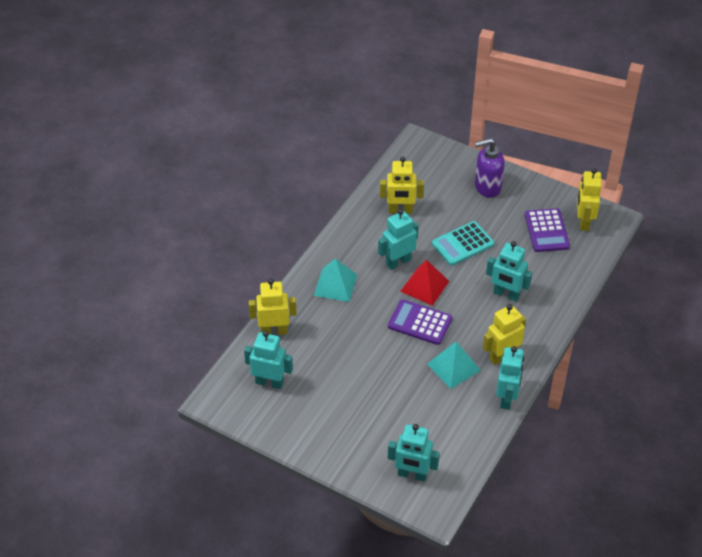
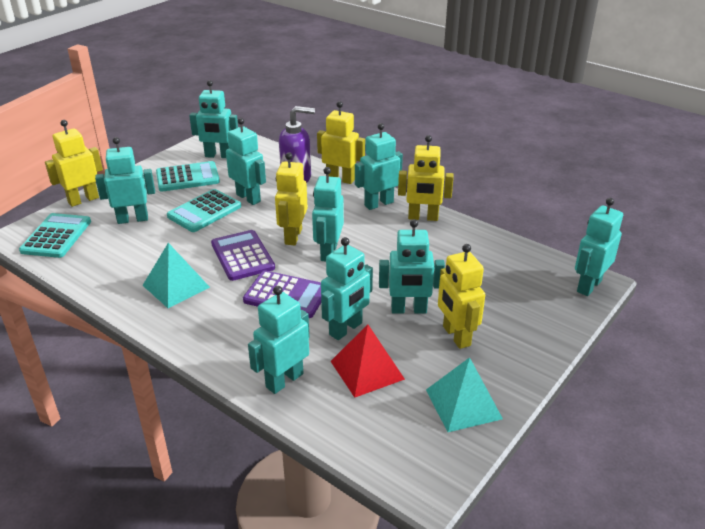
turquoise calculator: 1 -> 3
turquoise robot: 5 -> 9
yellow robot: 4 -> 5

